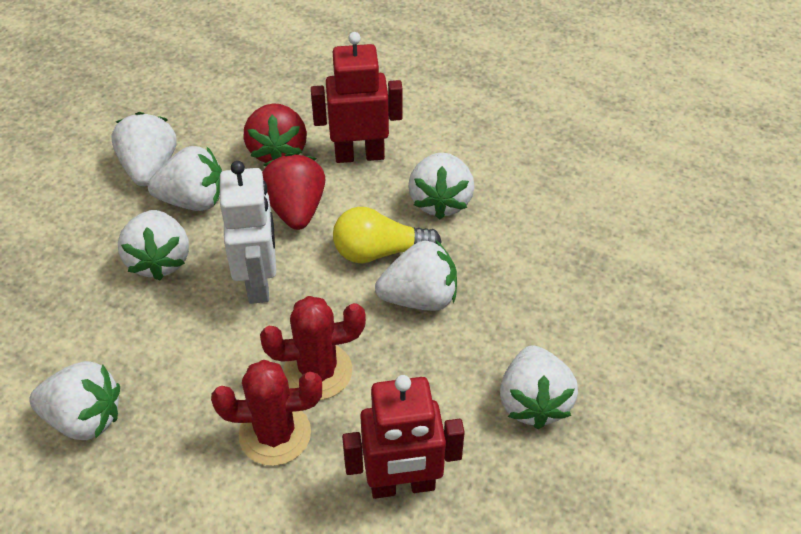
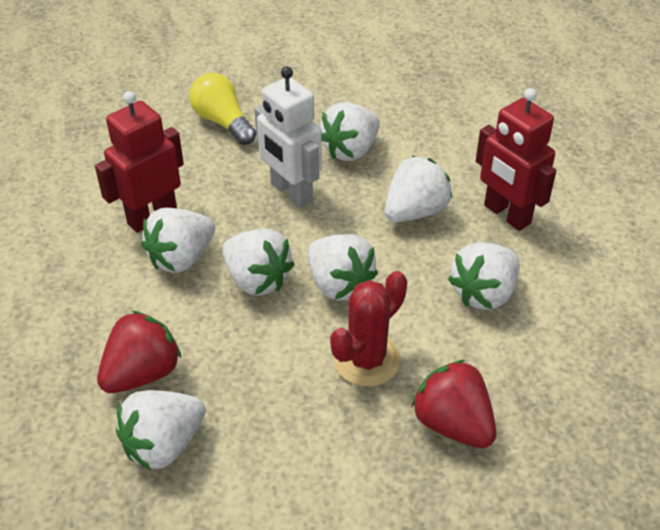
red cactus: 2 -> 1

